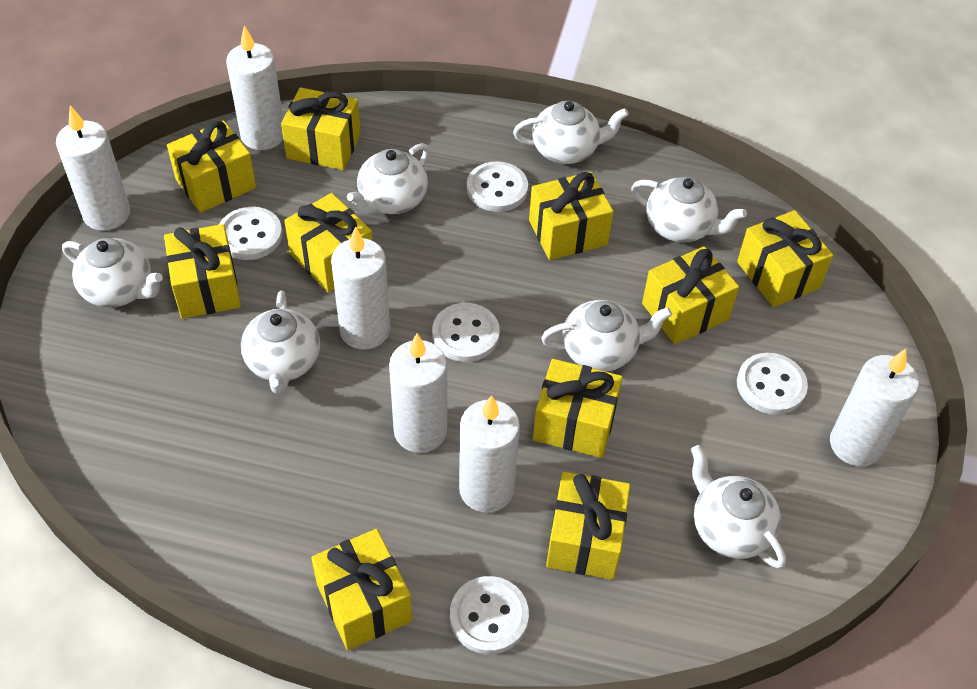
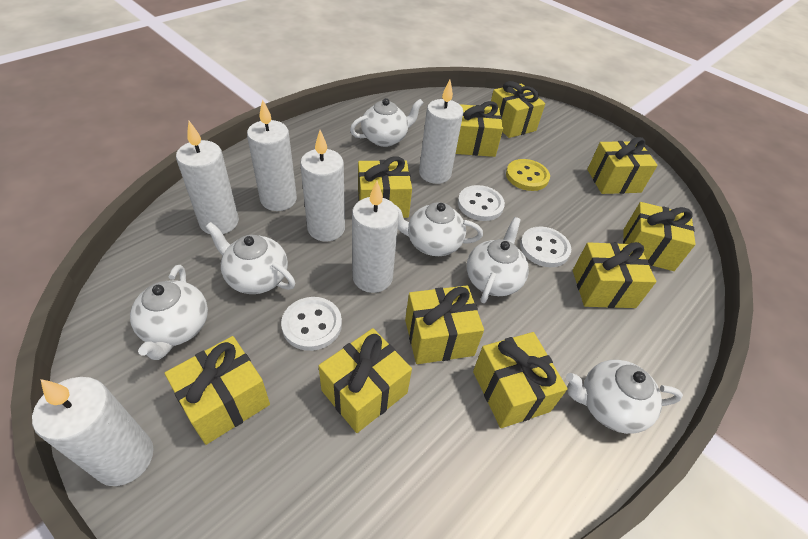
white button: 5 -> 3
white teapot: 7 -> 6
yellow button: 0 -> 1

